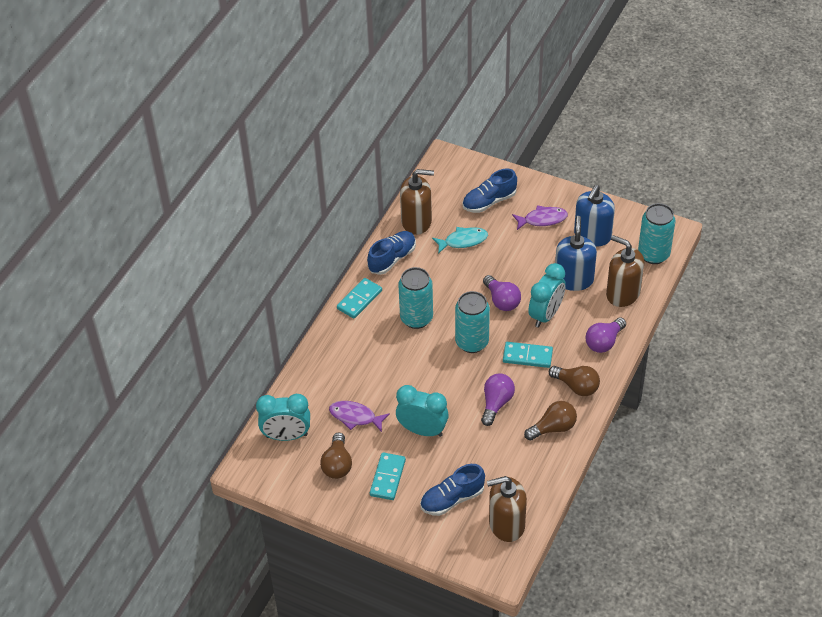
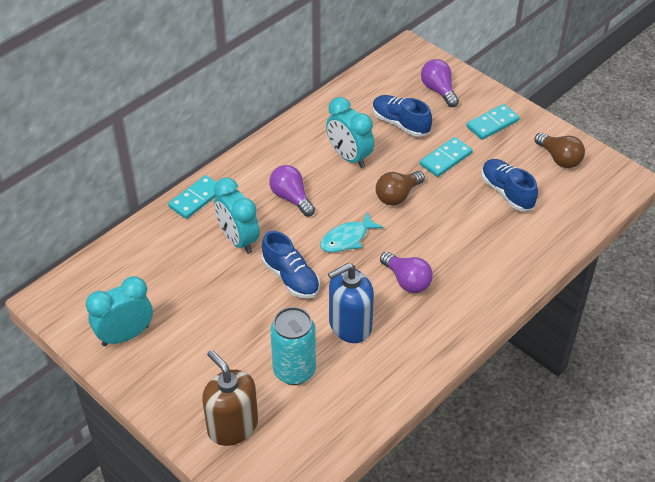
blue soap dispenser: 2 -> 1
brown light bulb: 3 -> 2
brown soap dispenser: 3 -> 1
purple fish: 2 -> 0
turquoise can: 3 -> 1

